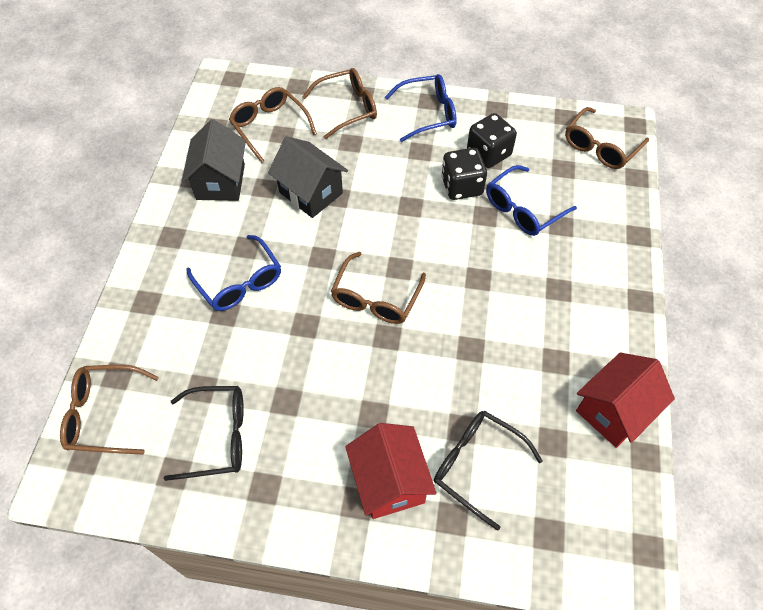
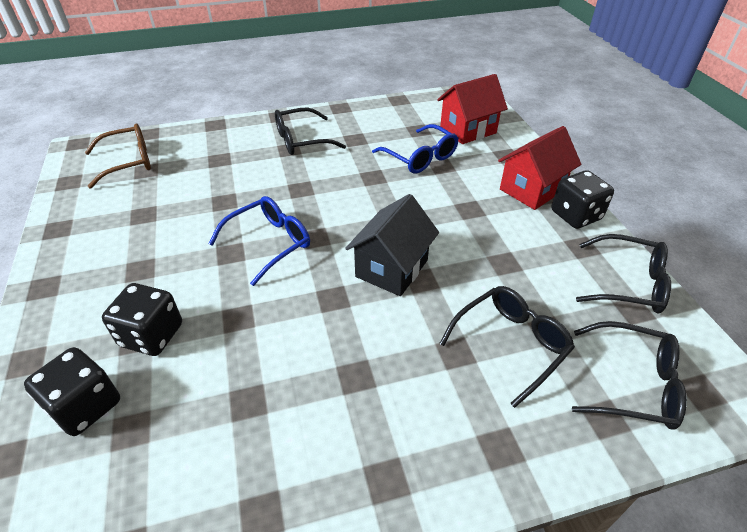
black dice: 2 -> 3
black glasses: 2 -> 4
black house: 2 -> 1
blue glasses: 3 -> 2
brown glasses: 5 -> 1

